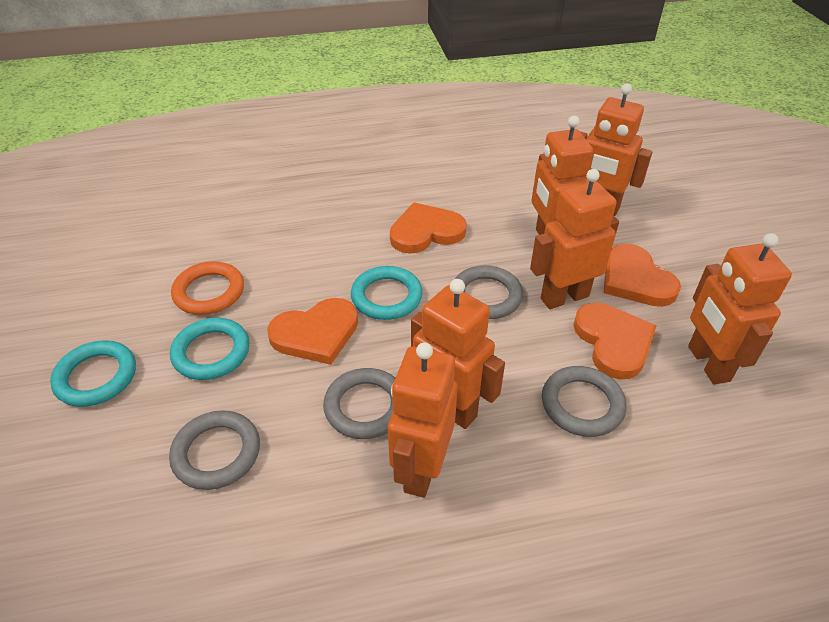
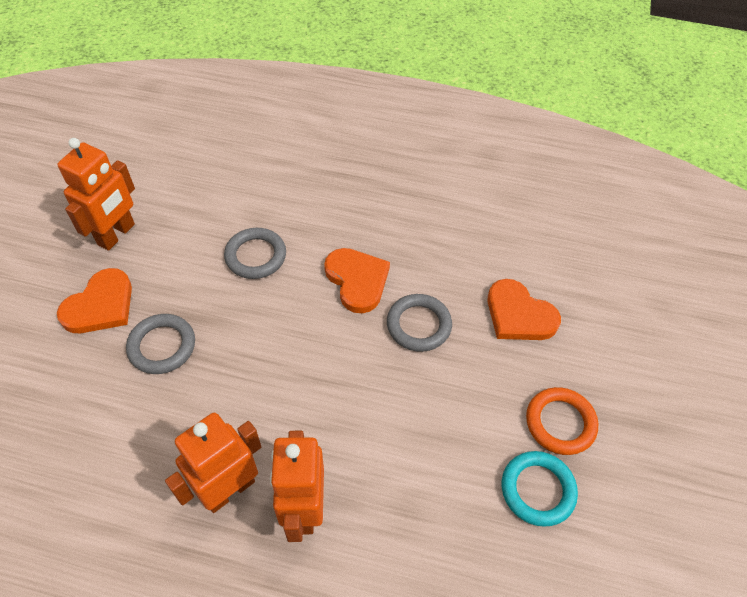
grey ring: 4 -> 3
orange heart: 4 -> 3
orange robot: 6 -> 3
turquoise ring: 3 -> 1

